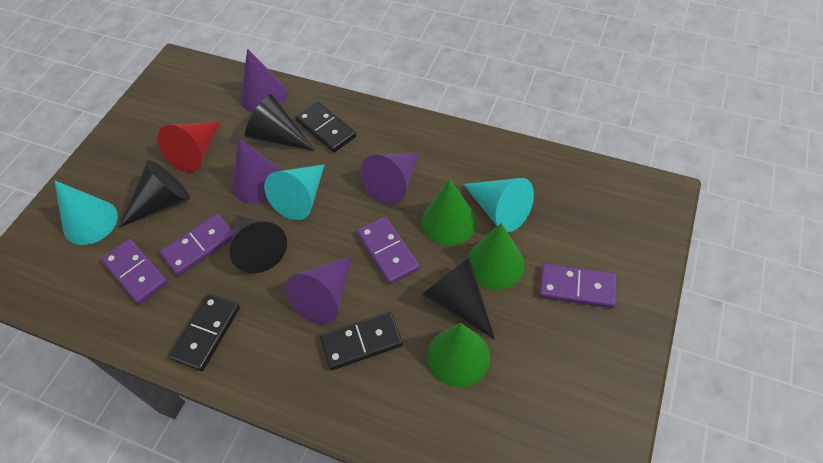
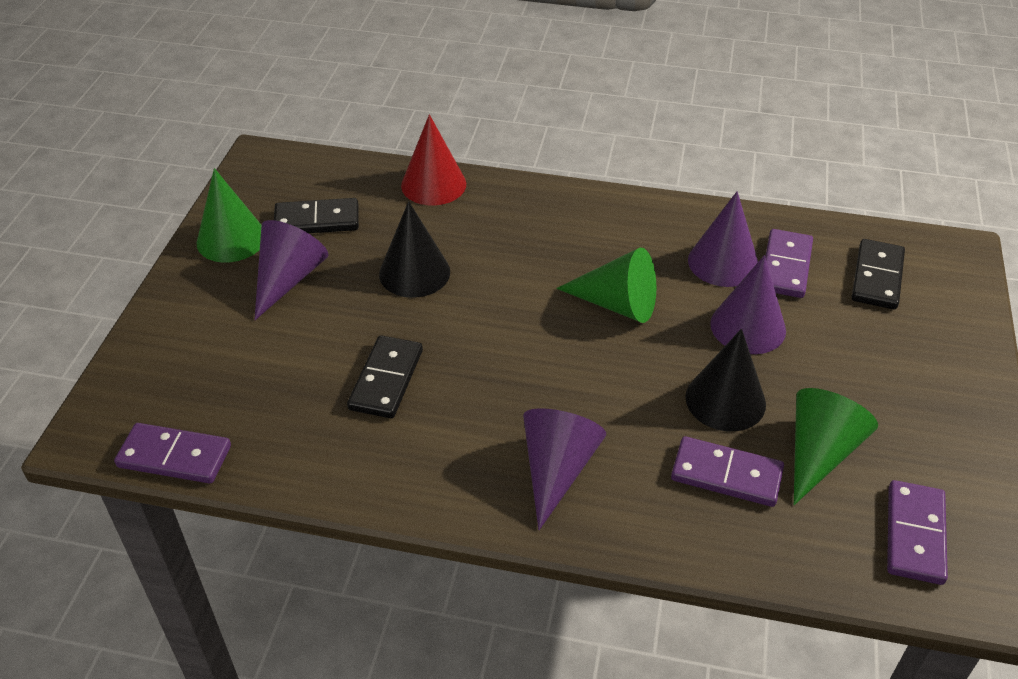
black cone: 4 -> 2
turquoise cone: 3 -> 0

